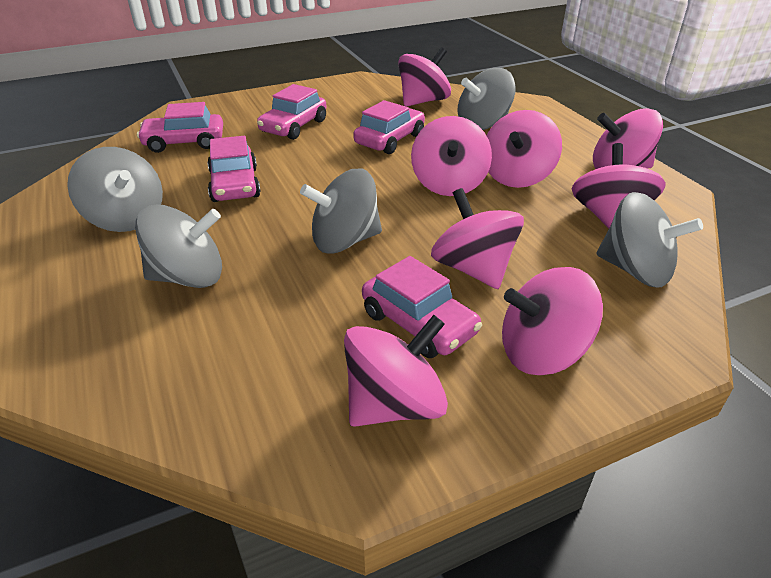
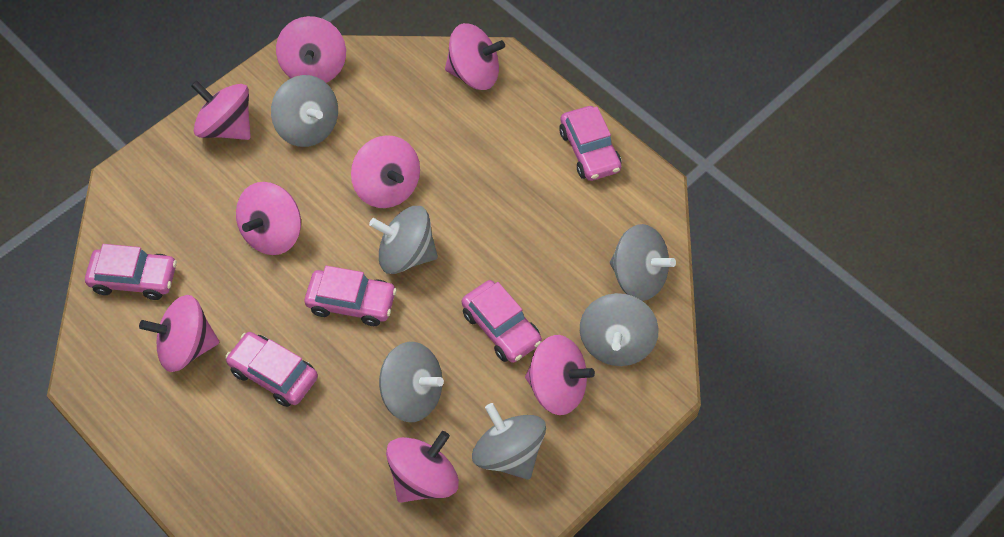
grey spinning top: 5 -> 6

